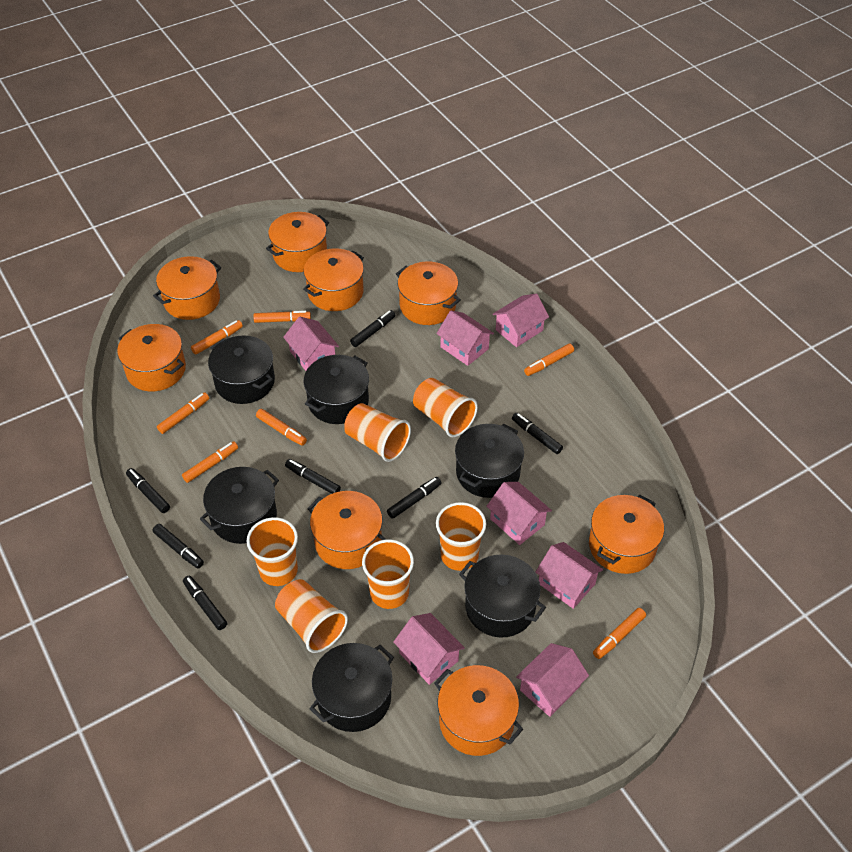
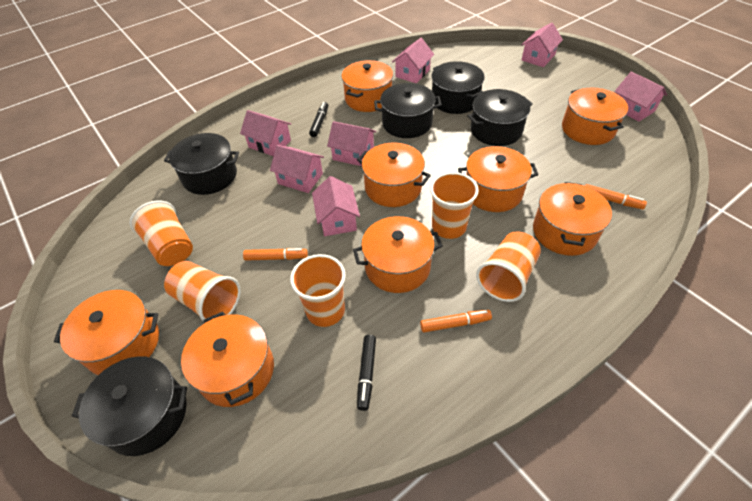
black marker: 7 -> 2
black pot: 6 -> 5
orange cup: 6 -> 5
orange marker: 7 -> 3

